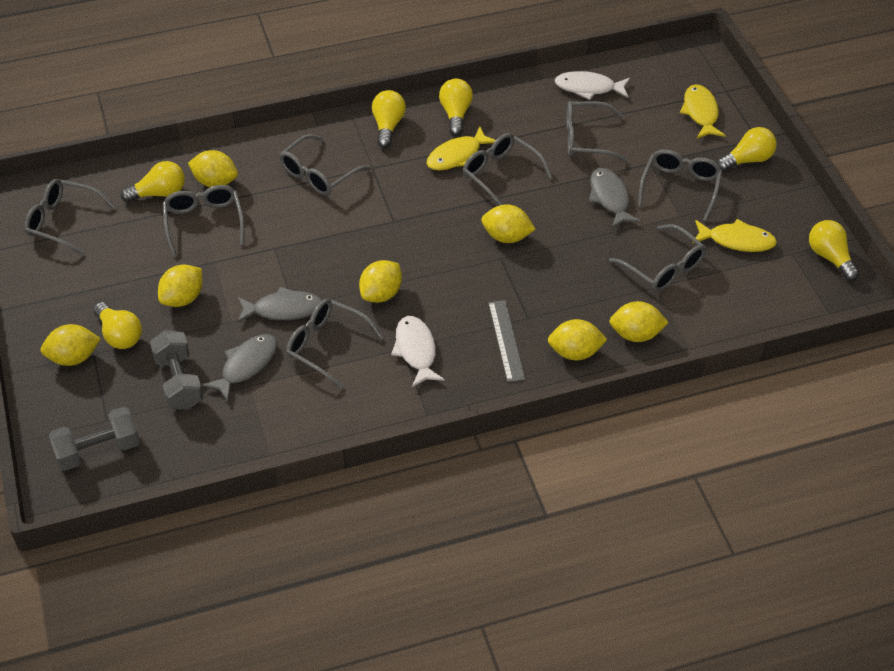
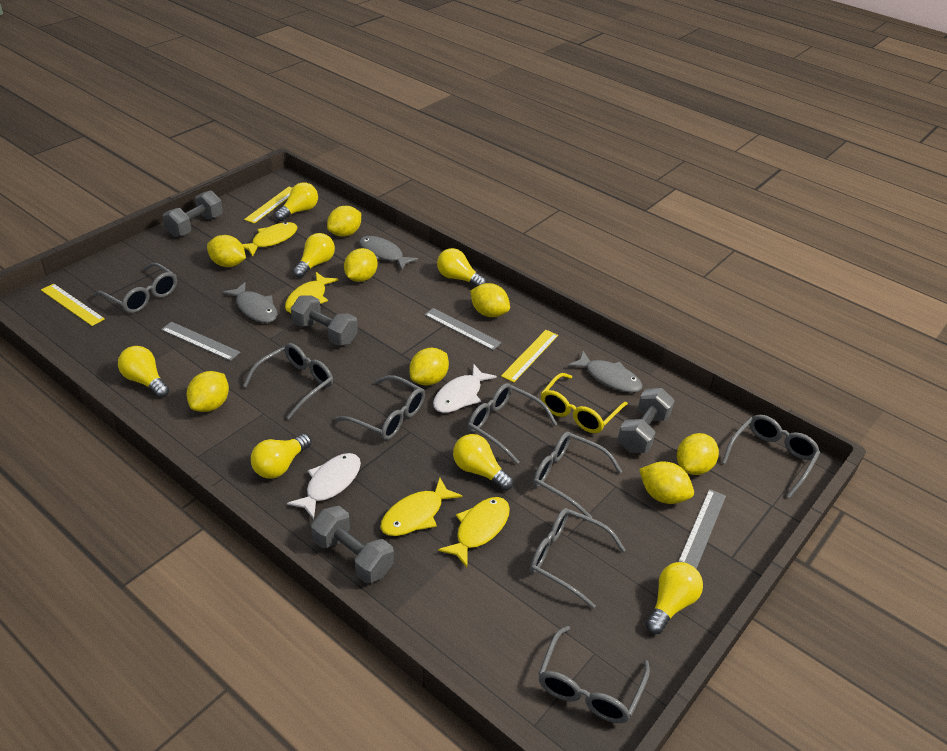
grey dumbbell: 2 -> 4
grey ruler: 1 -> 3
yellow fish: 3 -> 4
yellow glasses: 0 -> 1
yellow lemon: 7 -> 8
yellow light bulb: 6 -> 7
yellow ruler: 0 -> 3

